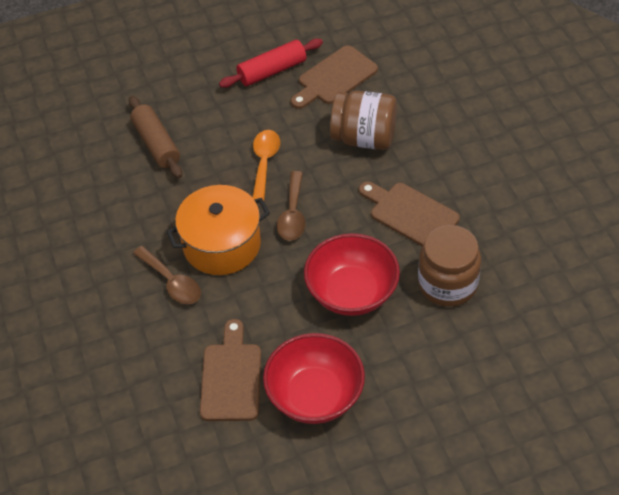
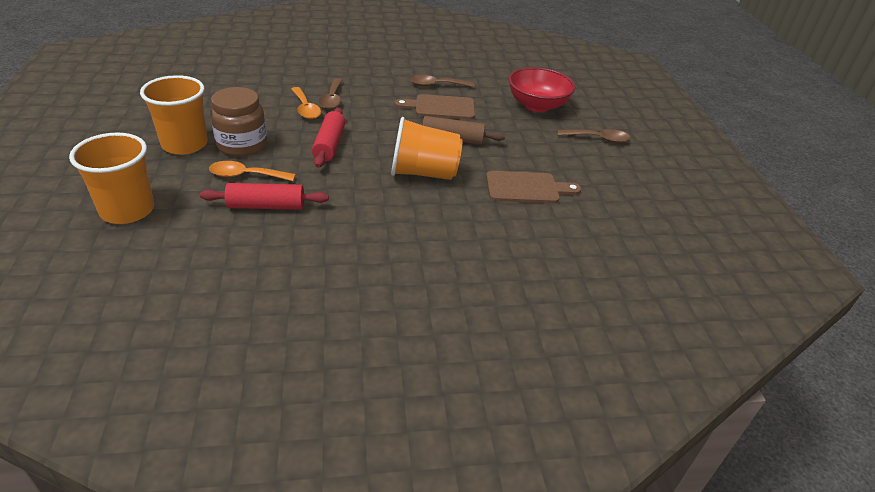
brown cutting board: 3 -> 2
brown jar: 2 -> 1
brown spoon: 2 -> 3
orange cup: 0 -> 3
orange pot: 1 -> 0
orange spoon: 1 -> 2
red bowl: 2 -> 1
red rolling pin: 1 -> 2

